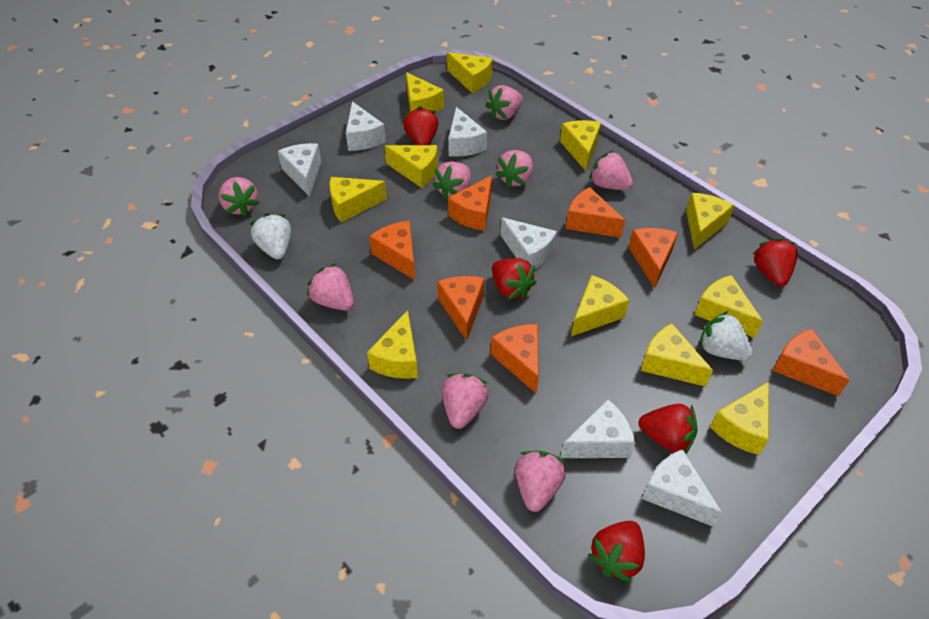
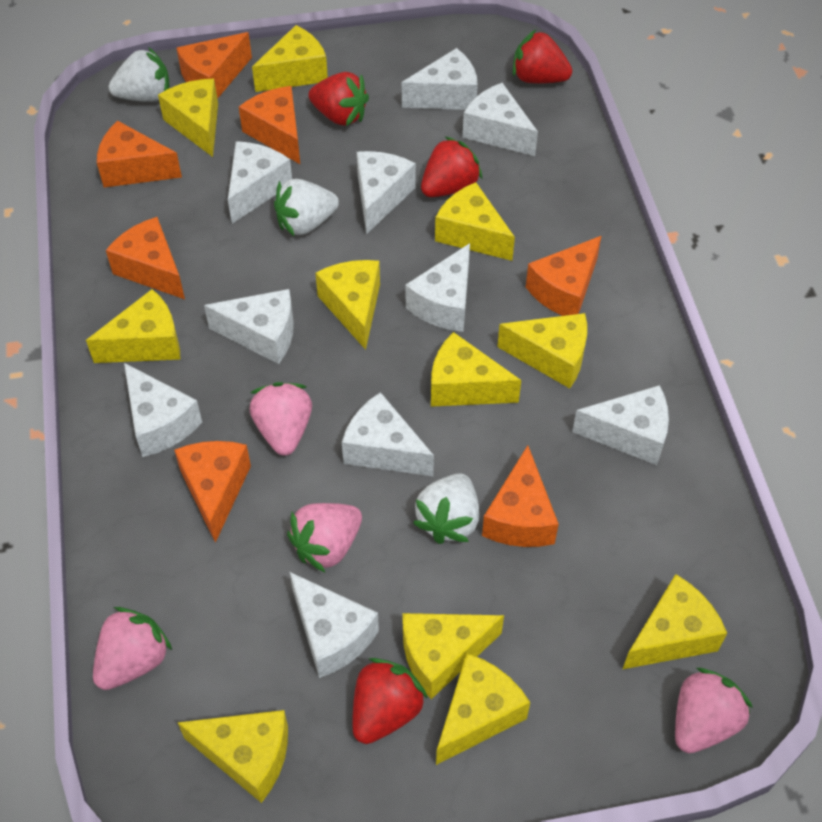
pink strawberry: 8 -> 4
red strawberry: 5 -> 4
white cheese: 6 -> 10
white strawberry: 2 -> 3

